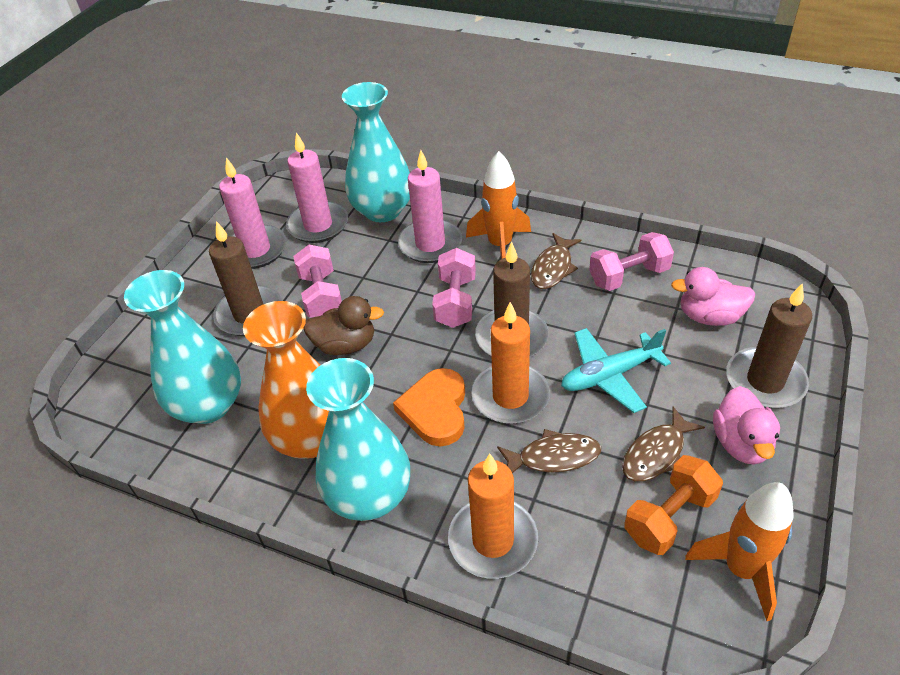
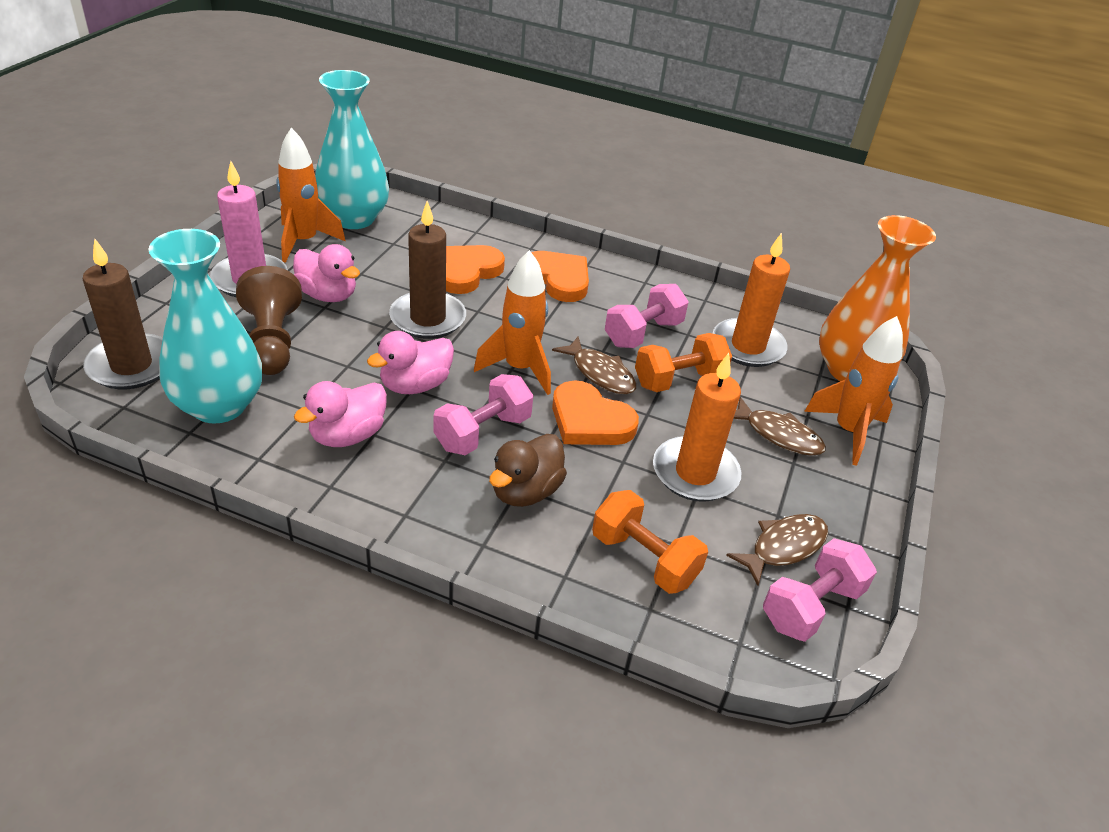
brown candle: 3 -> 2
brown pawn: 0 -> 1
orange dumbbell: 1 -> 2
orange heart: 1 -> 3
orange rocket: 2 -> 3
pink candle: 3 -> 1
pink duck: 2 -> 3
turquoise plane: 1 -> 0
turquoise vase: 3 -> 2

